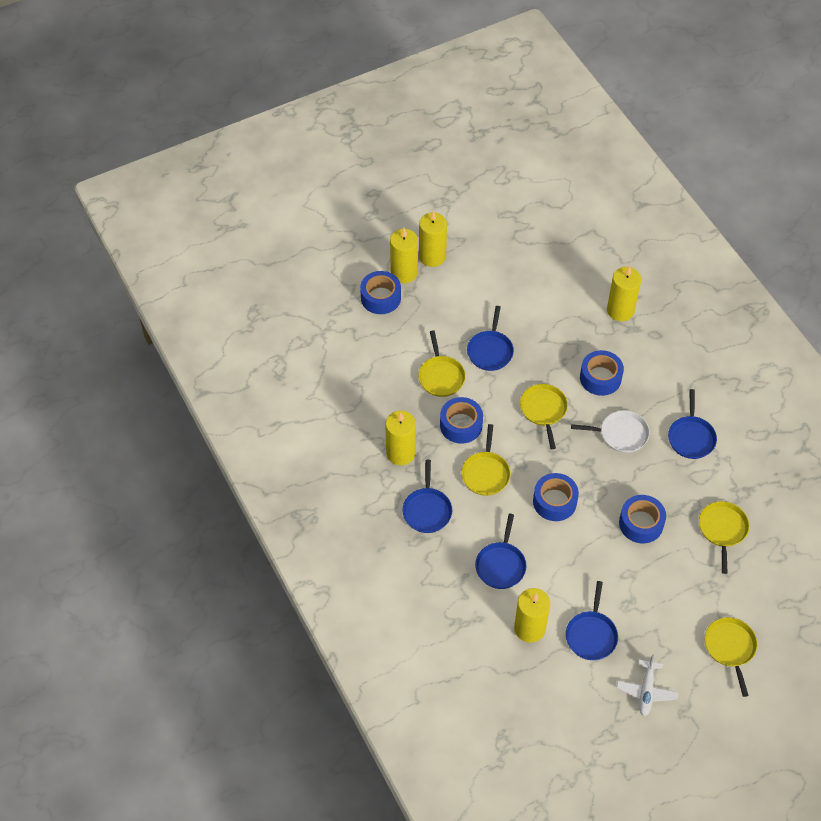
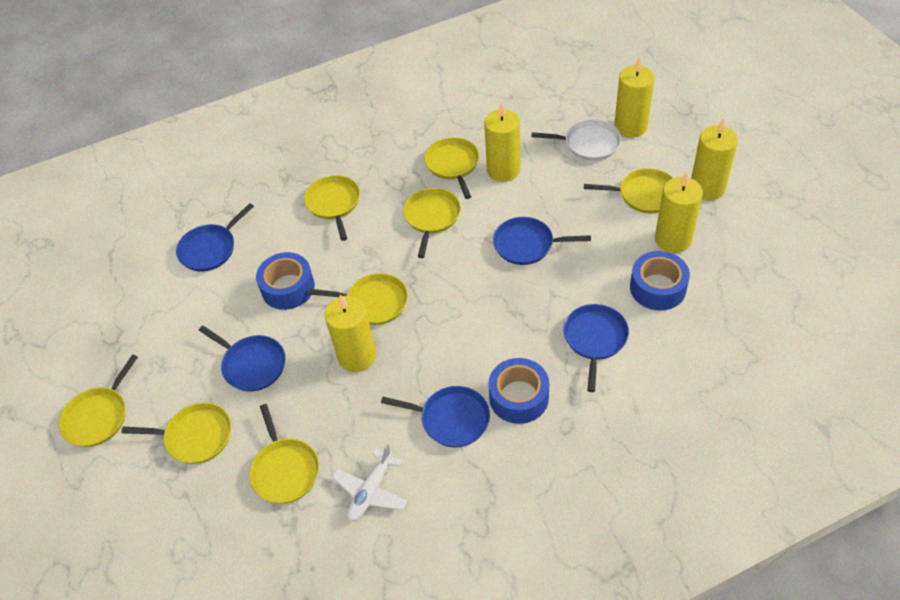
blue tape: 5 -> 3
yellow pan: 5 -> 8

